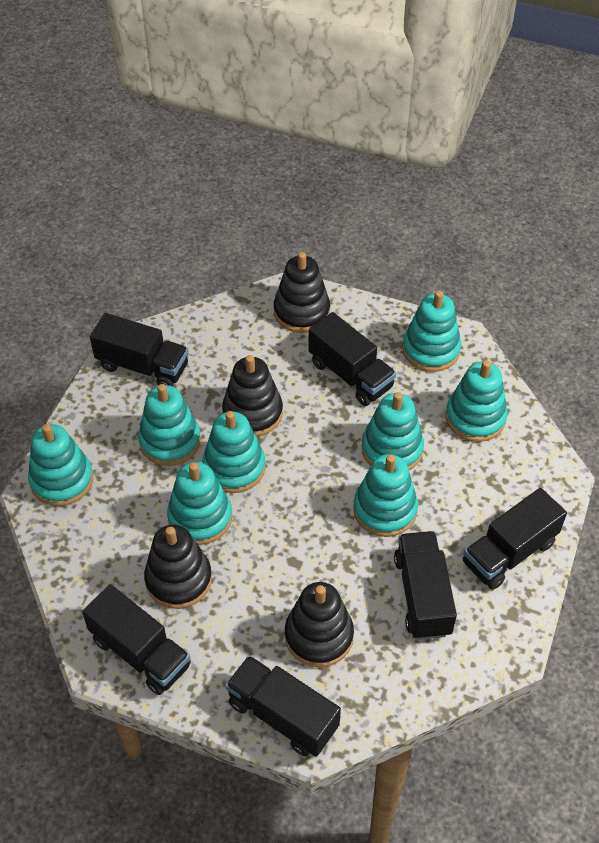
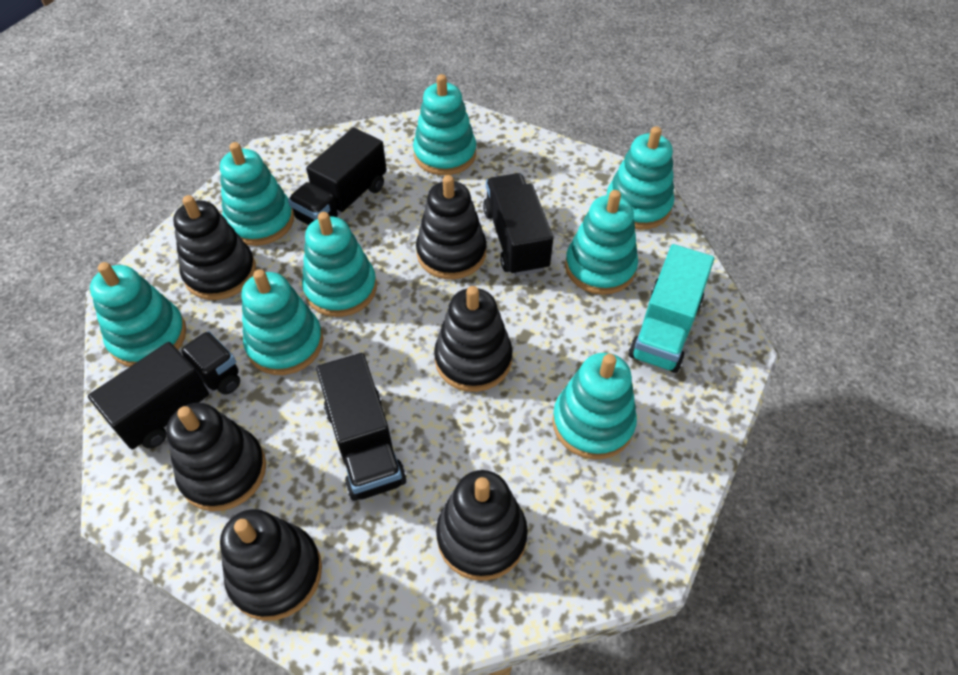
black stacking toy: 4 -> 6
black truck: 6 -> 4
turquoise truck: 0 -> 1

